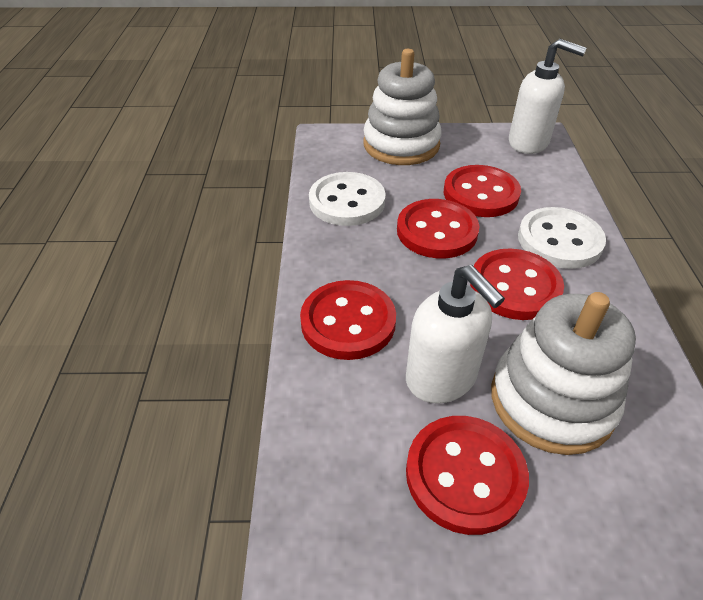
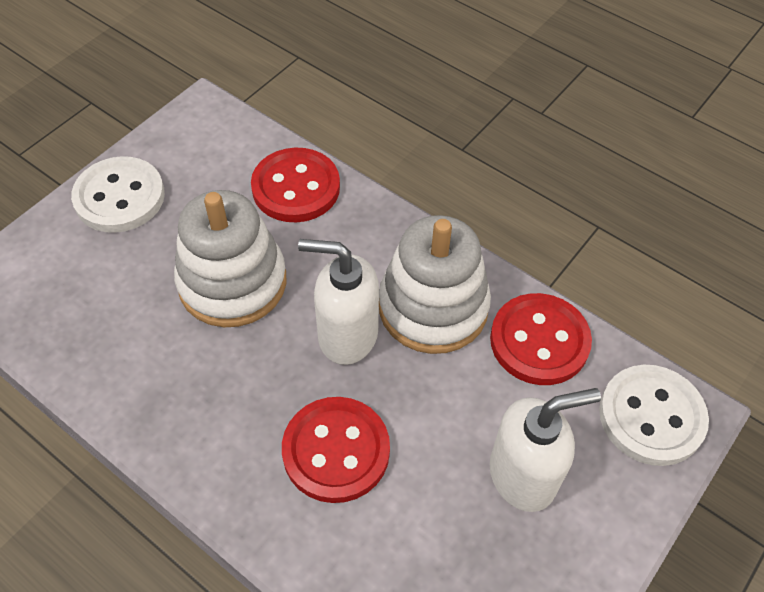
red button: 5 -> 3

